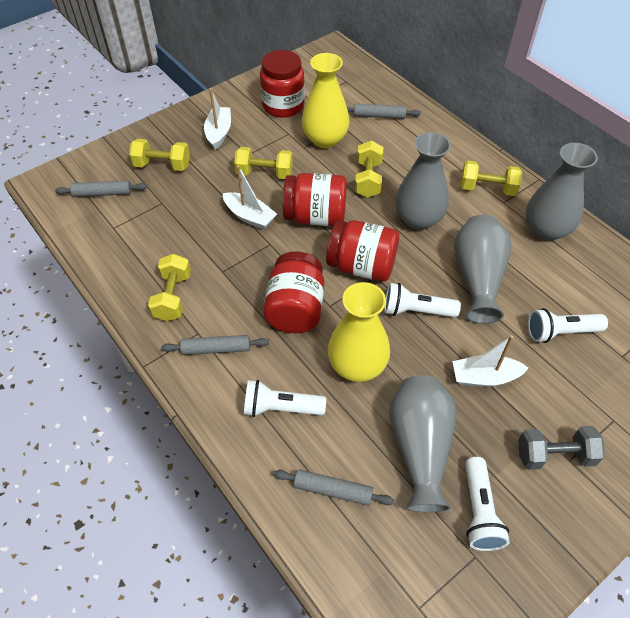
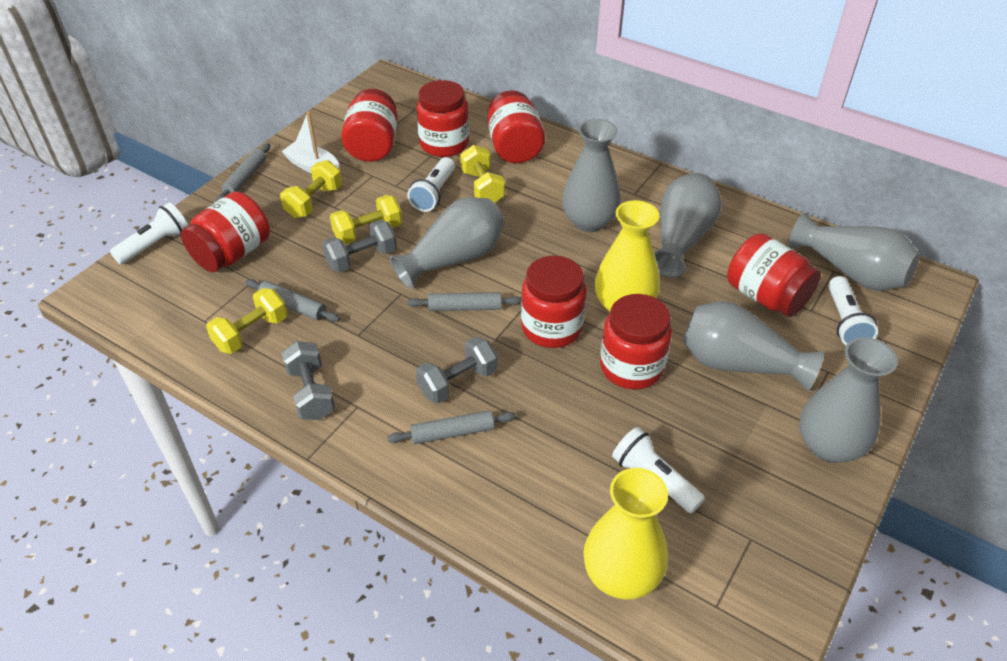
grey dumbbell: 1 -> 3
grey vase: 4 -> 6
red jar: 4 -> 7
white boat: 3 -> 1
yellow dumbbell: 5 -> 4

